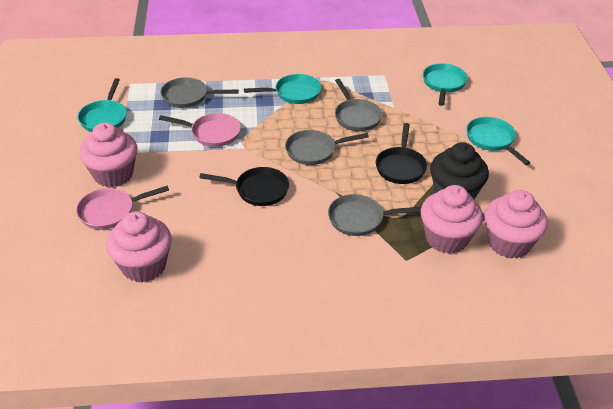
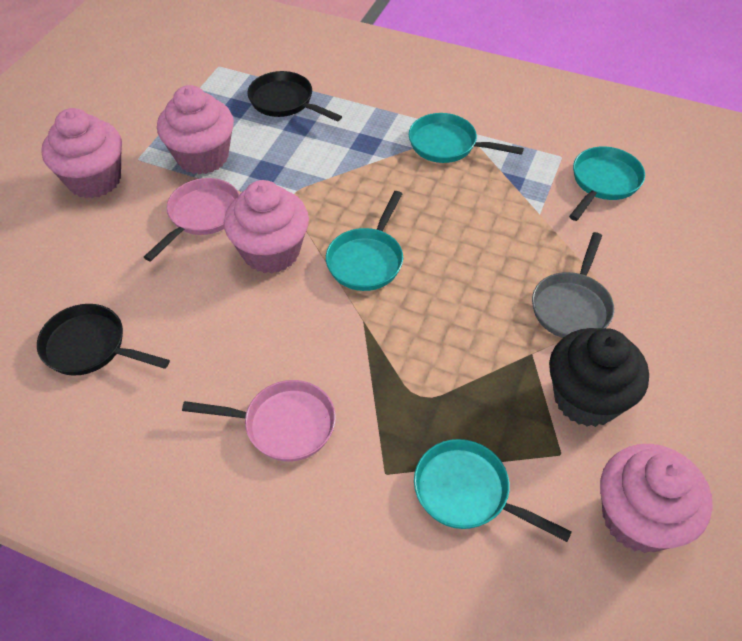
grey pan: 4 -> 1

